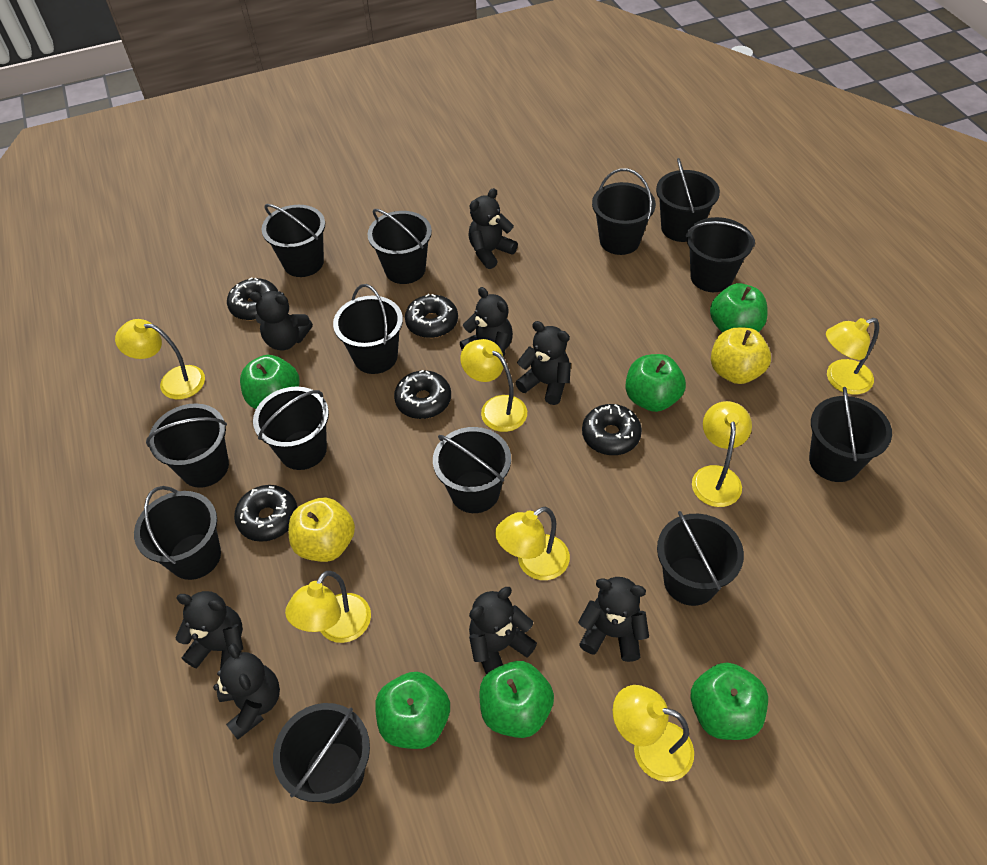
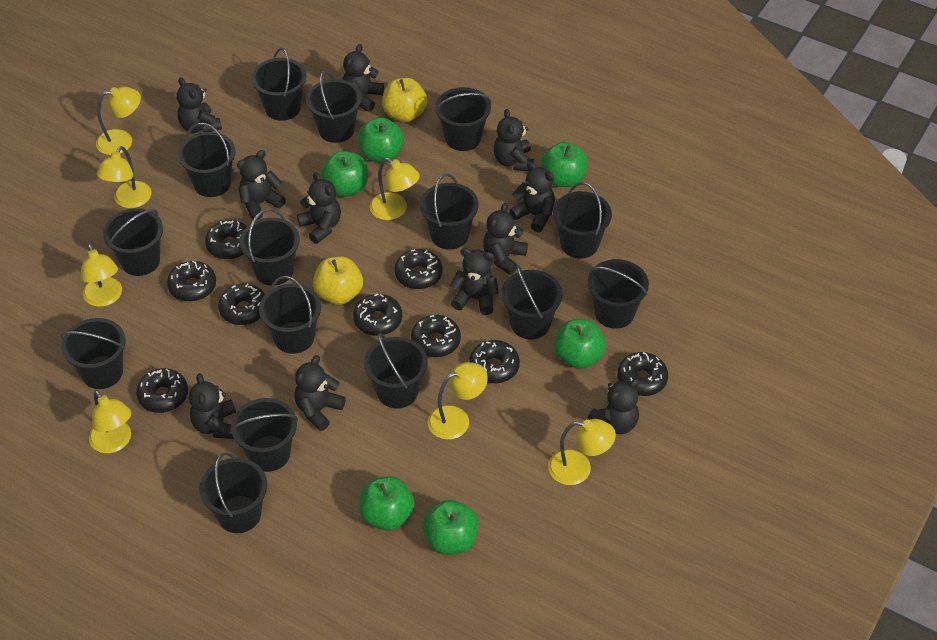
black bucket: 13 -> 15
black donut: 5 -> 9
black teddy bear: 8 -> 11

